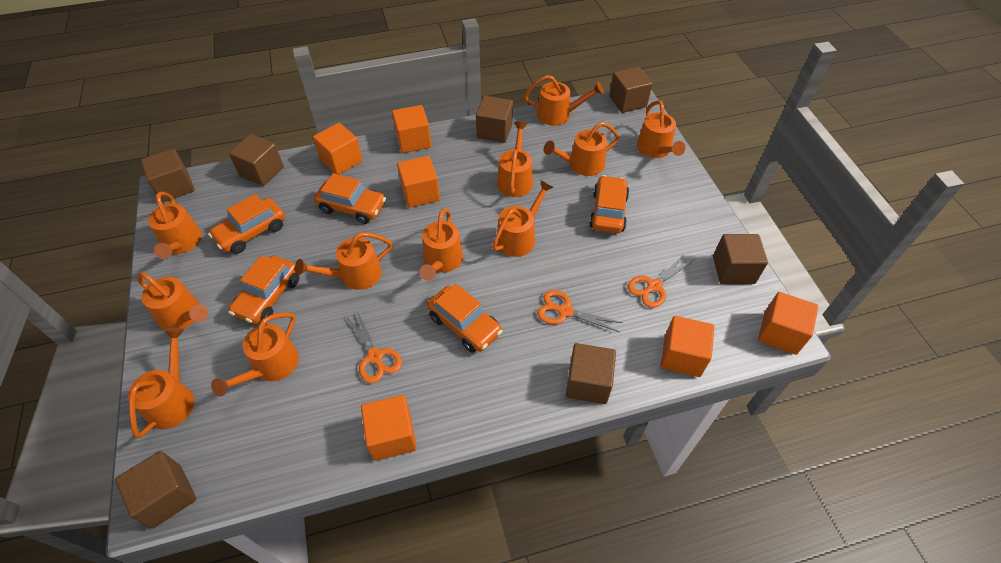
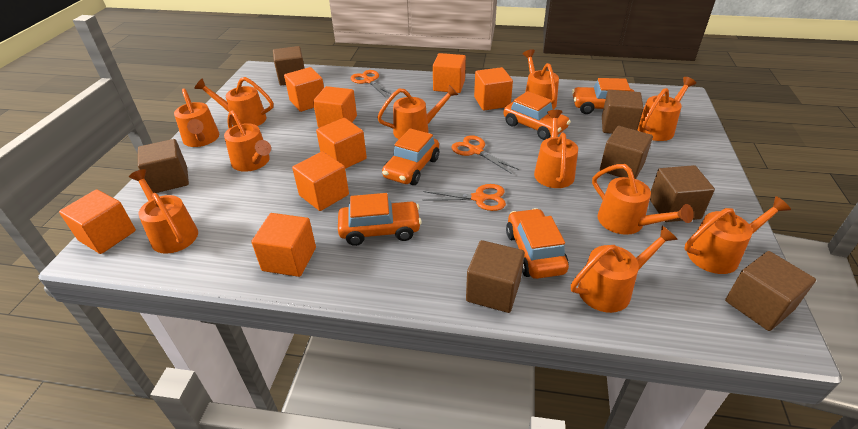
orange cube: 6 -> 8

